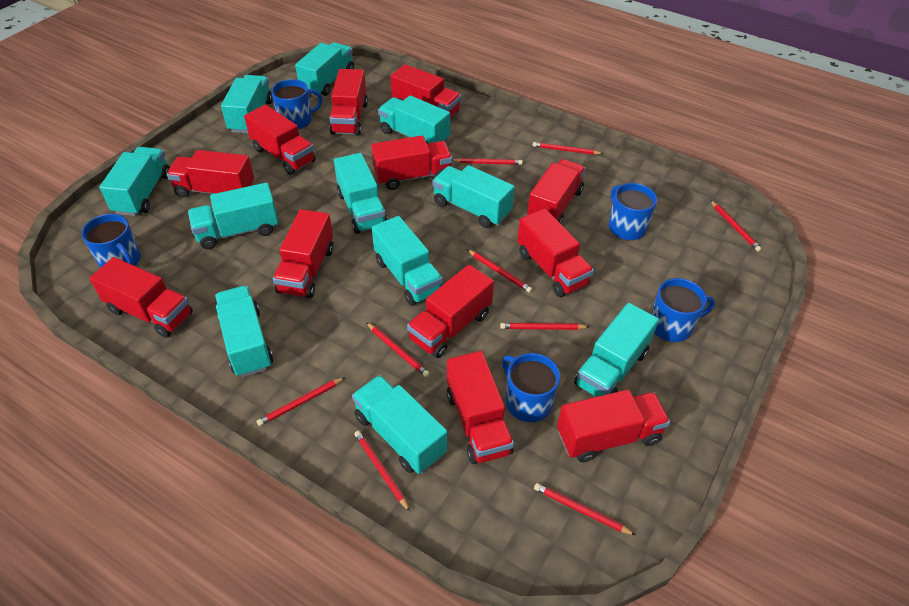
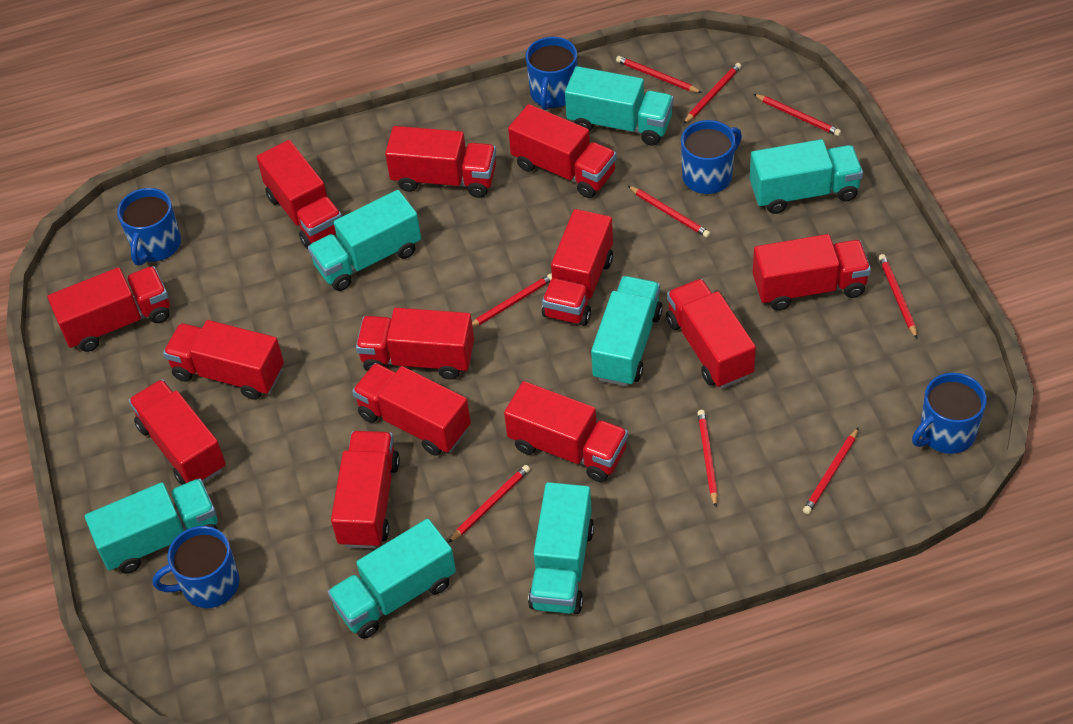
red truck: 12 -> 13
turquoise truck: 11 -> 7

